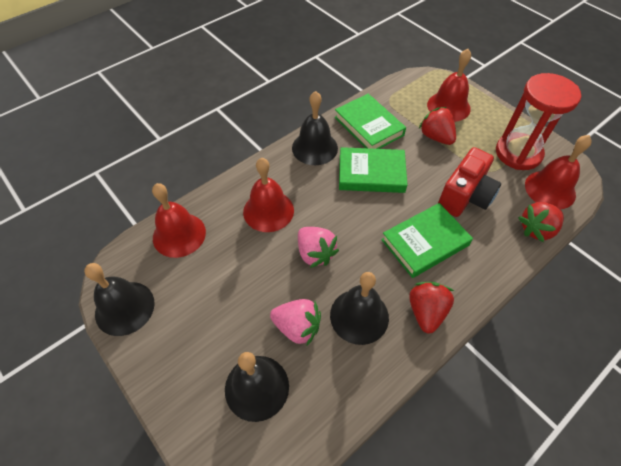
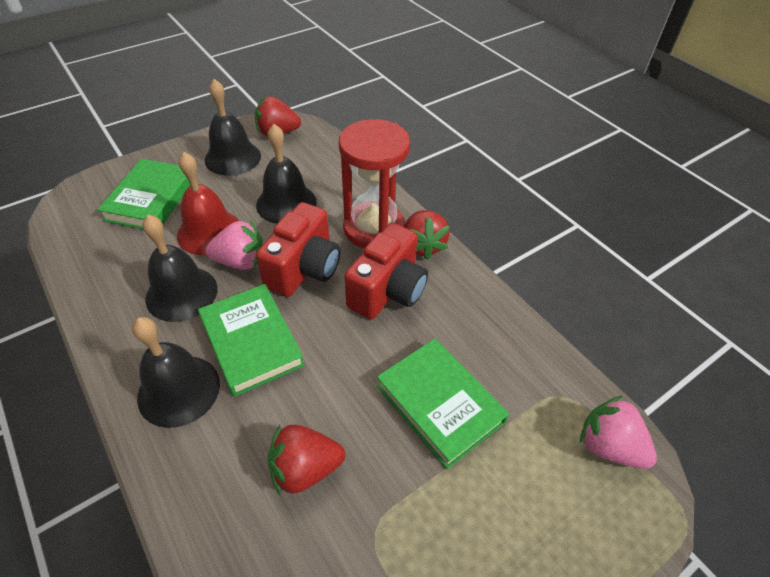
red bell: 4 -> 1
red camera: 1 -> 2

